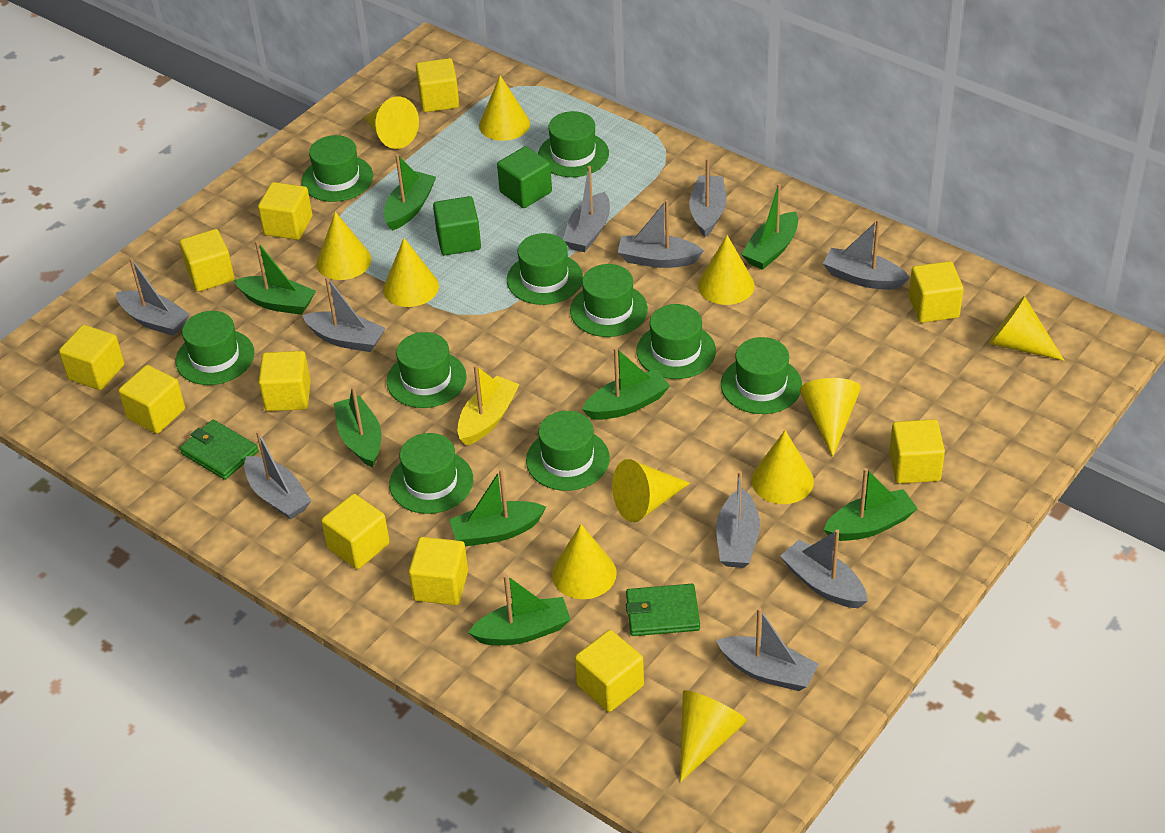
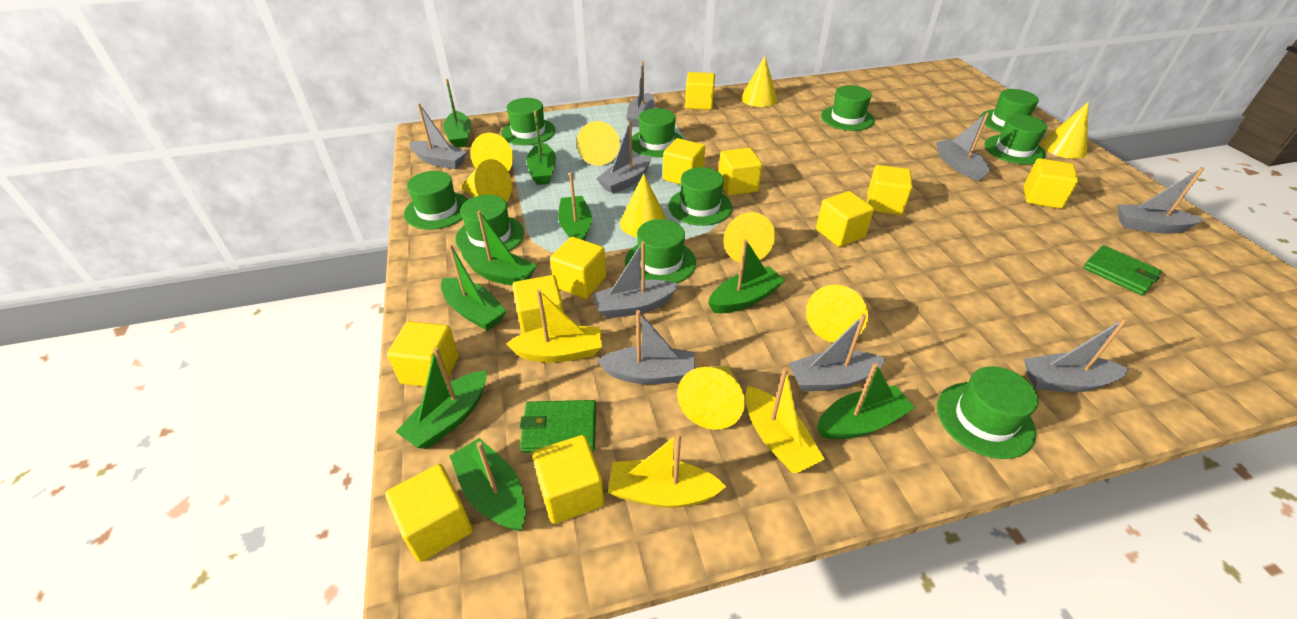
green boat: 8 -> 9
green cube: 2 -> 0
grey boat: 10 -> 9
yellow boat: 1 -> 3
yellow cone: 11 -> 9

